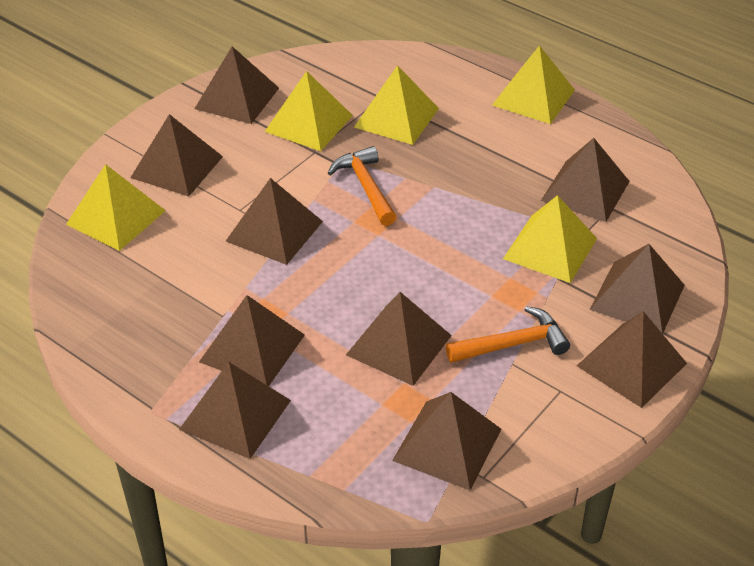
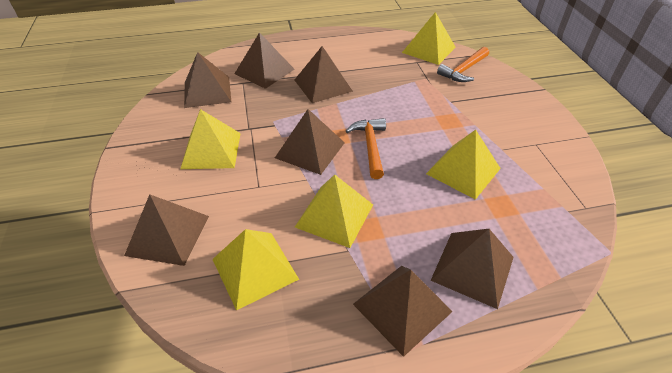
brown pyramid: 10 -> 7

